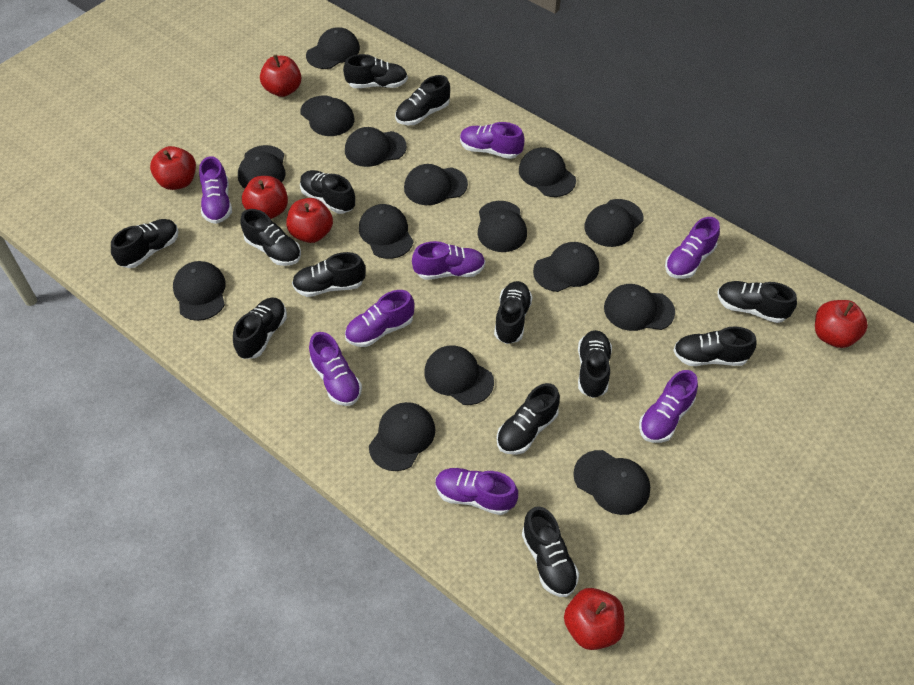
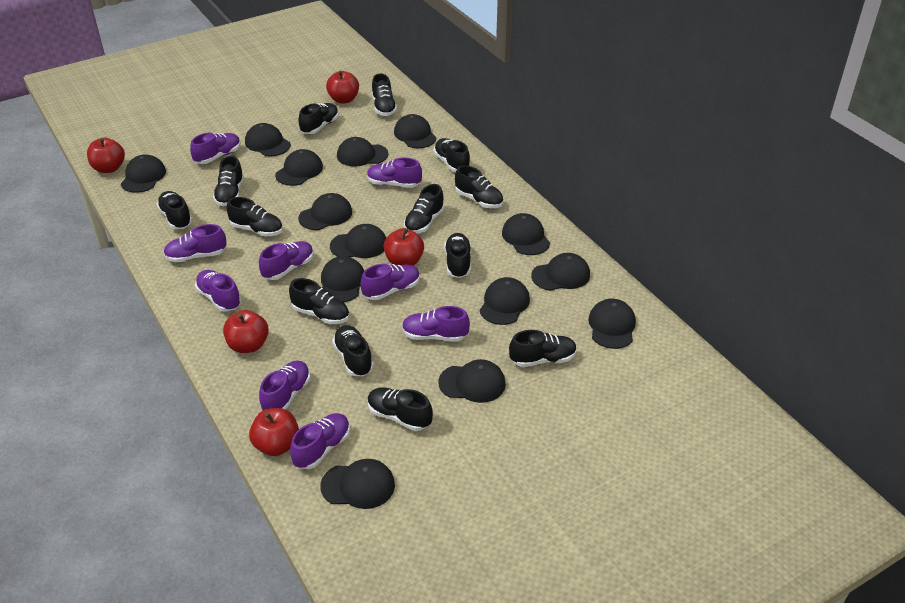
black cap: 15 -> 14
purple shoe: 8 -> 9
red apple: 6 -> 5

